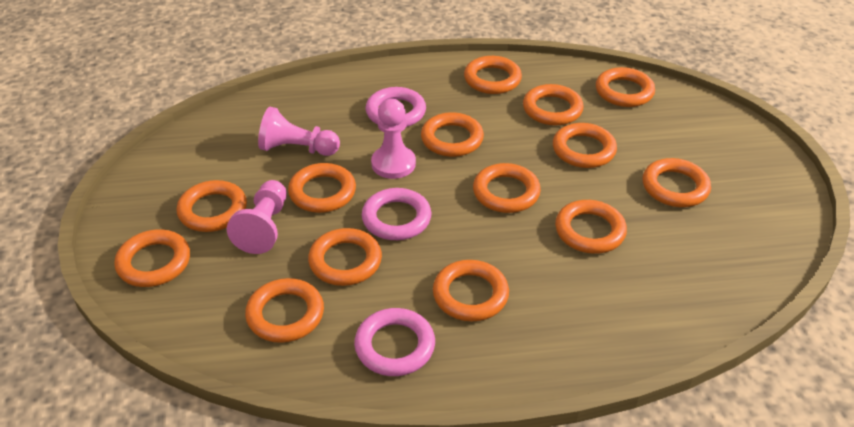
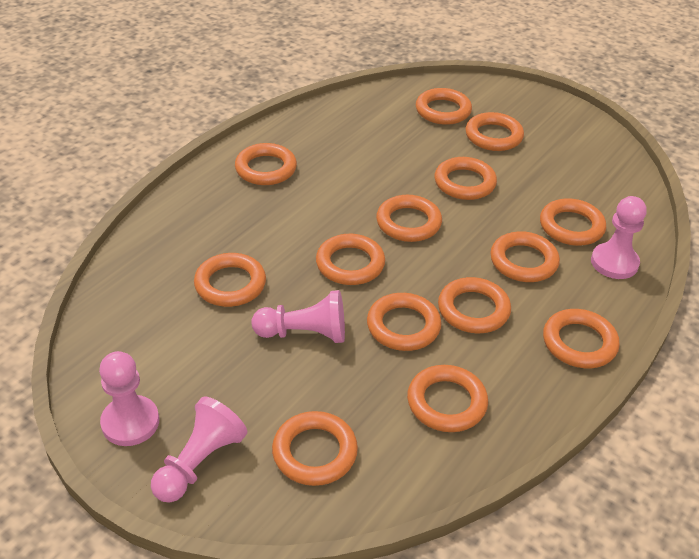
pink pawn: 3 -> 4
pink ring: 3 -> 0

